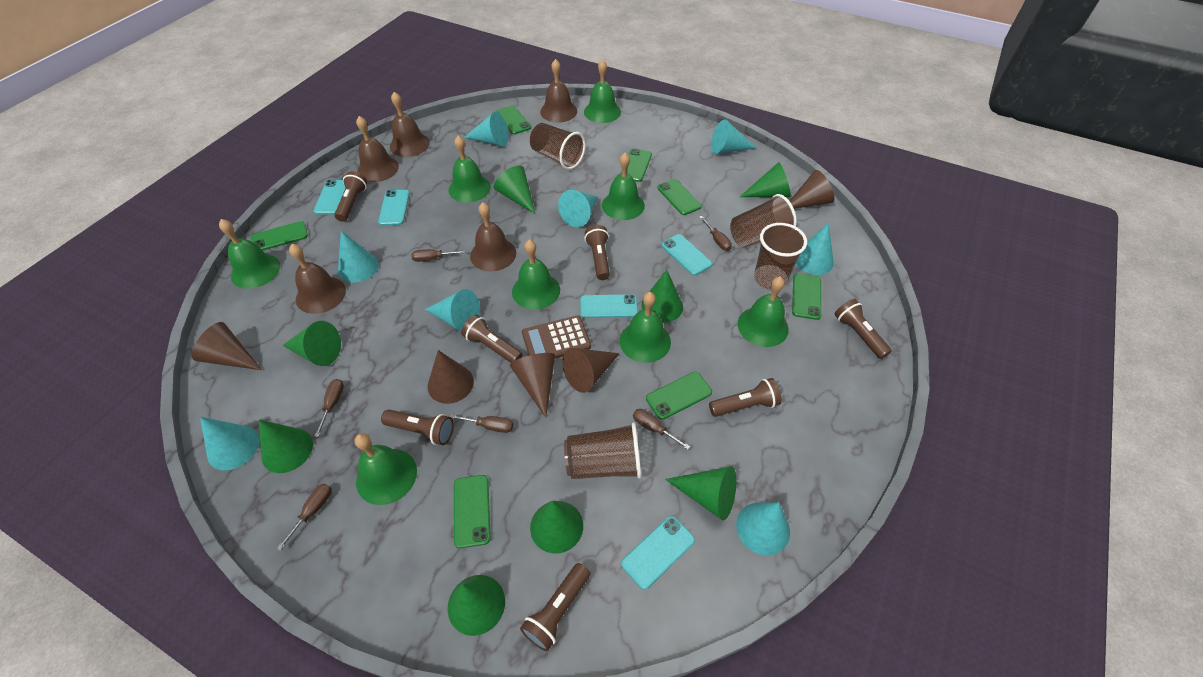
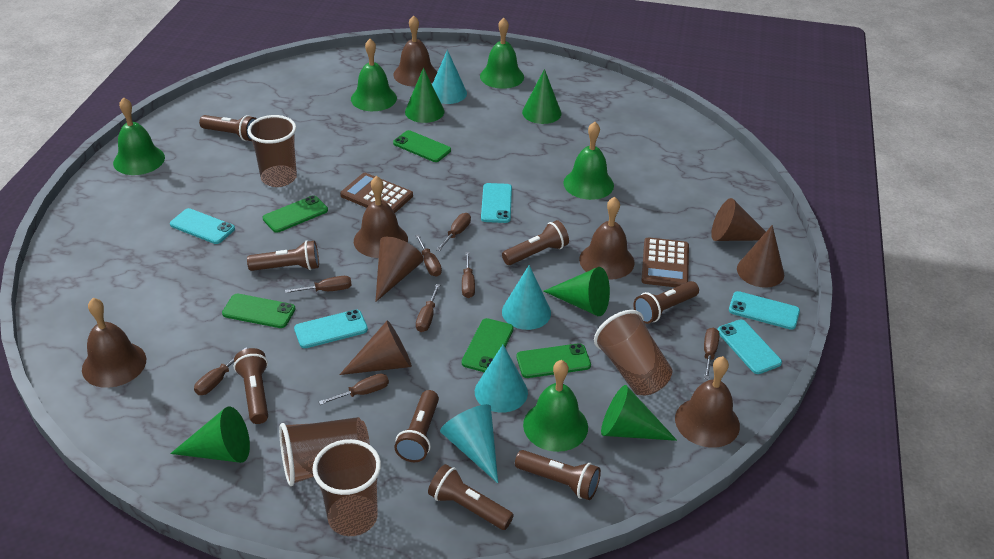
brown calculator: 1 -> 2
brown cone: 5 -> 4
brown flashlight: 7 -> 8
brown screwdriver: 6 -> 8
green bell: 8 -> 5
green cone: 8 -> 5
green phone: 7 -> 5
turquoise cone: 8 -> 4

